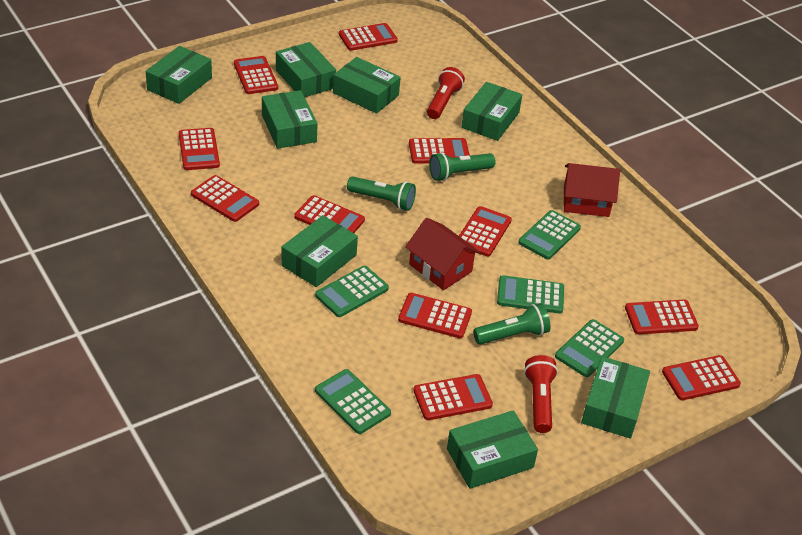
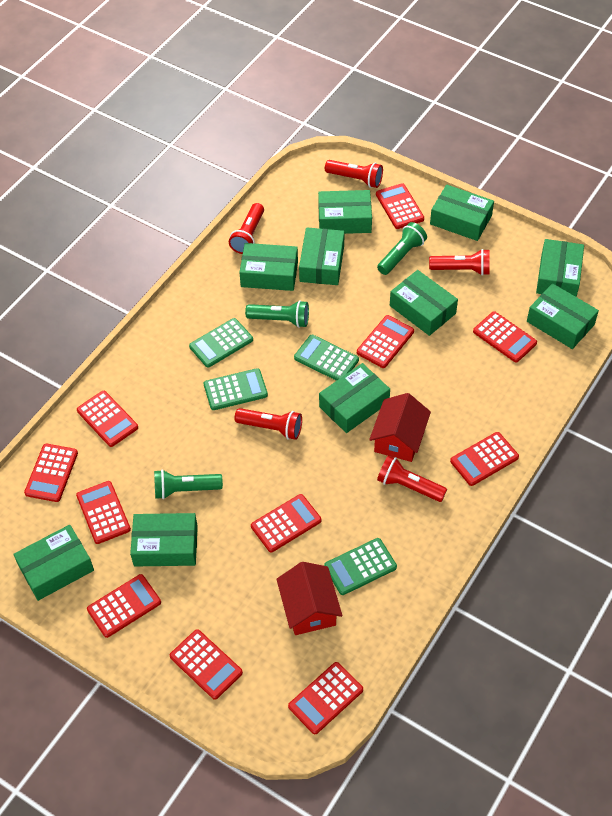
green box: 8 -> 10
green calculator: 5 -> 4
red flashlight: 2 -> 5

